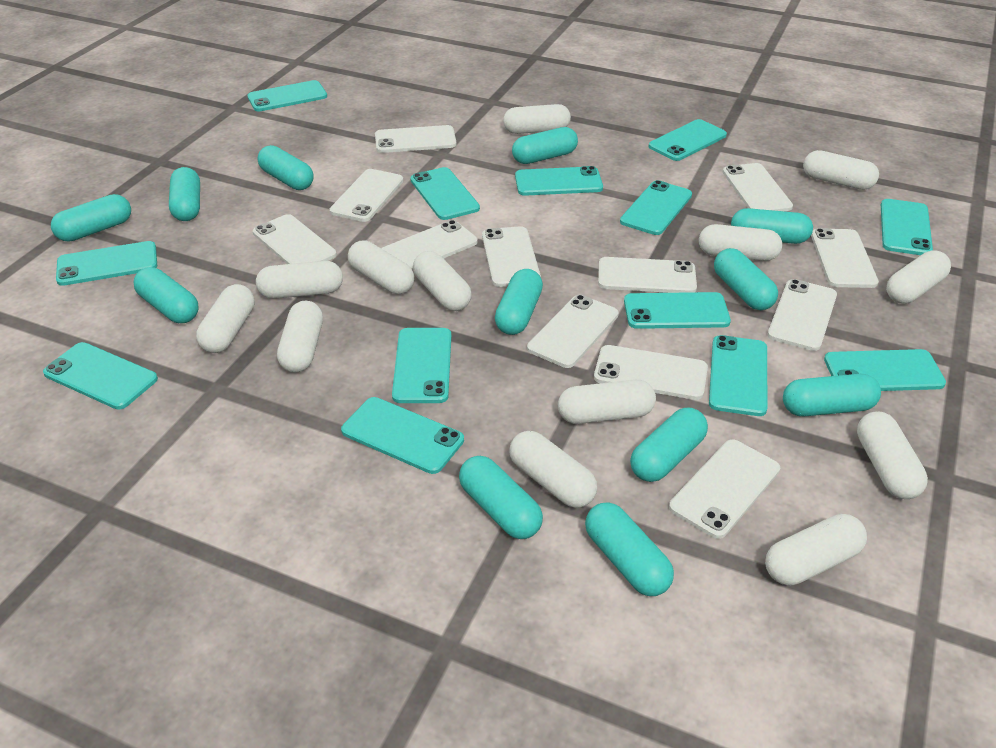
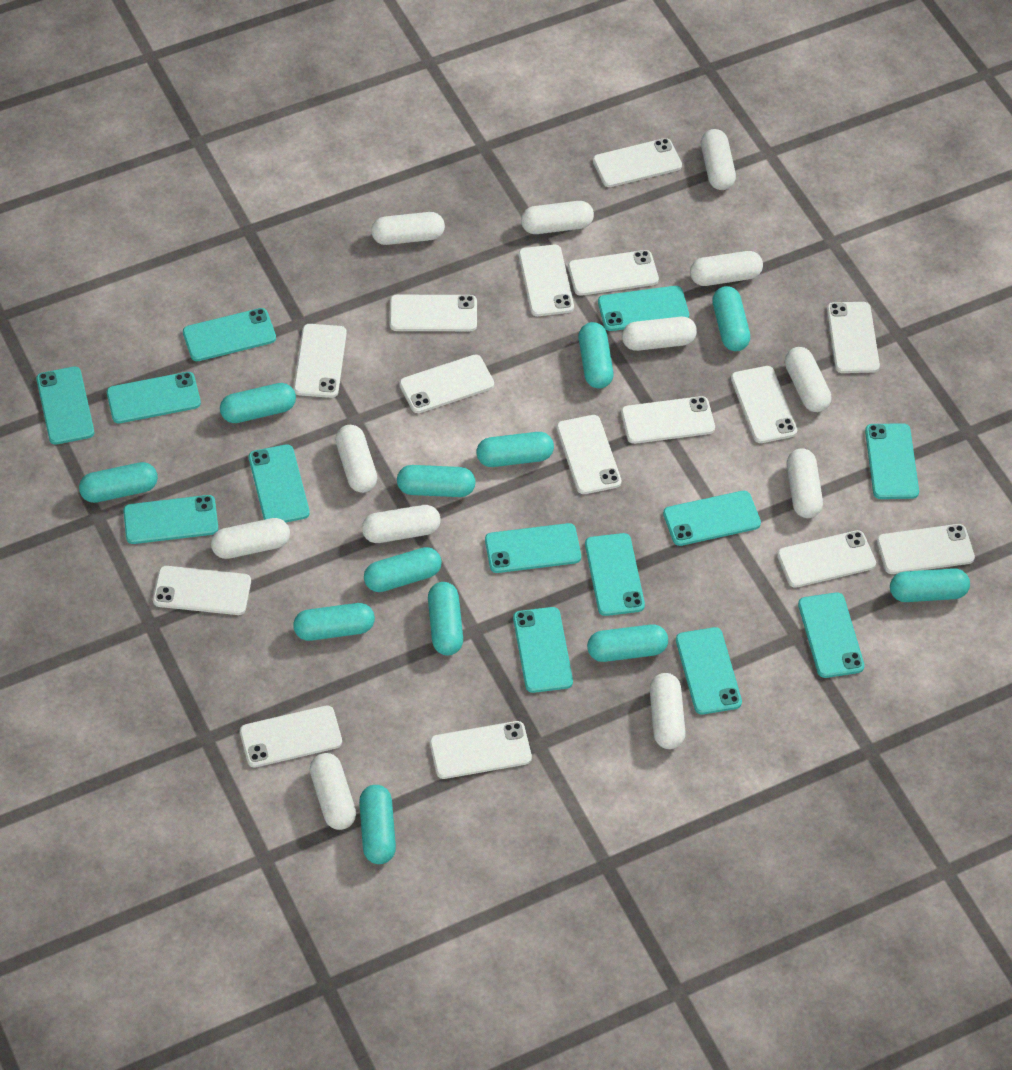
white capsule: 13 -> 12
white phone: 12 -> 15

